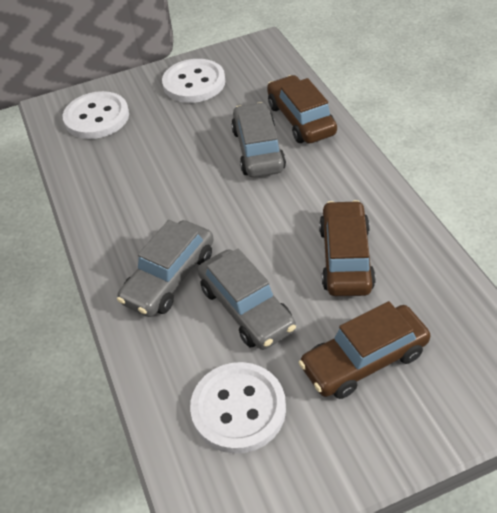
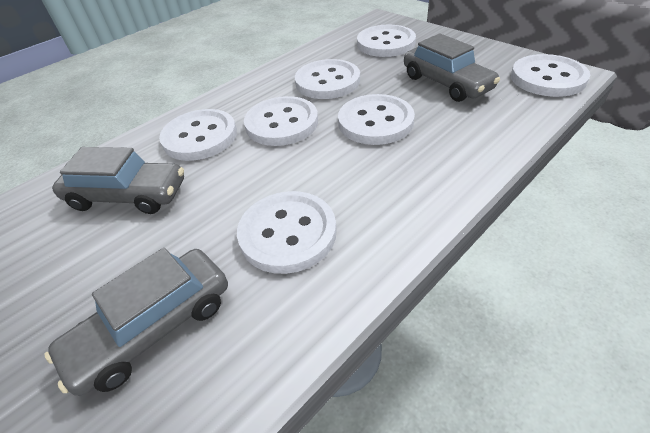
brown car: 3 -> 0
white button: 3 -> 7

